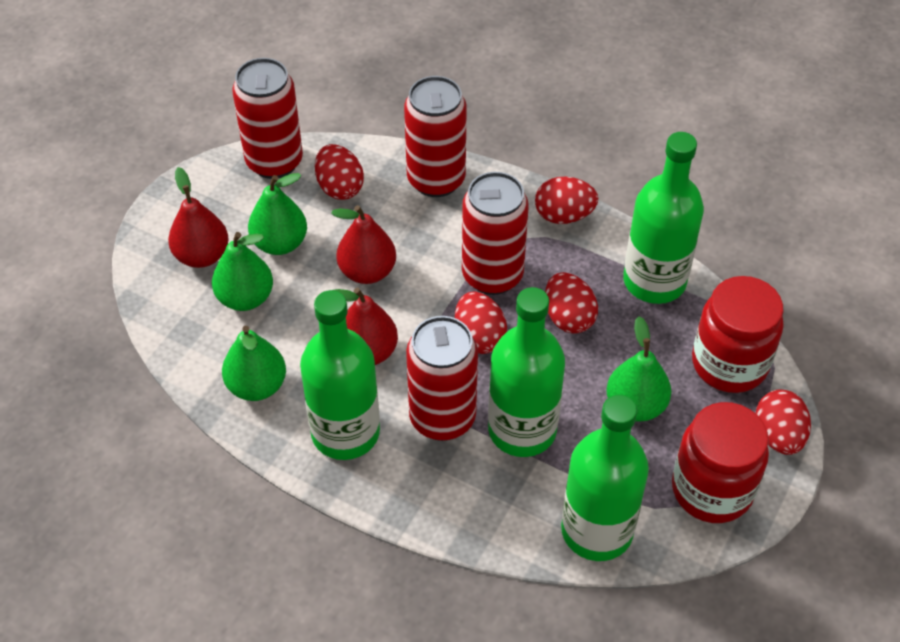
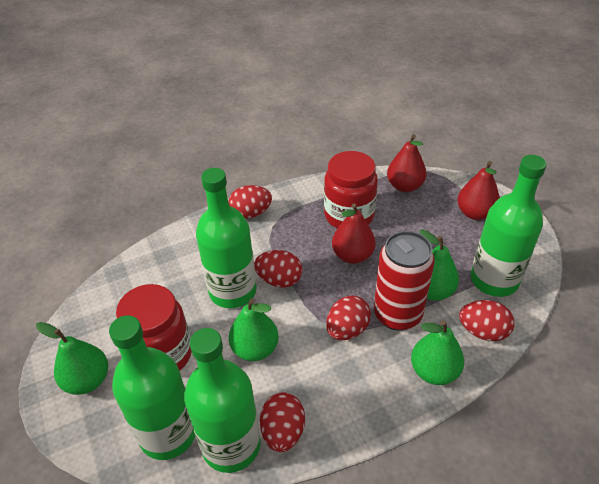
red can: 4 -> 1

